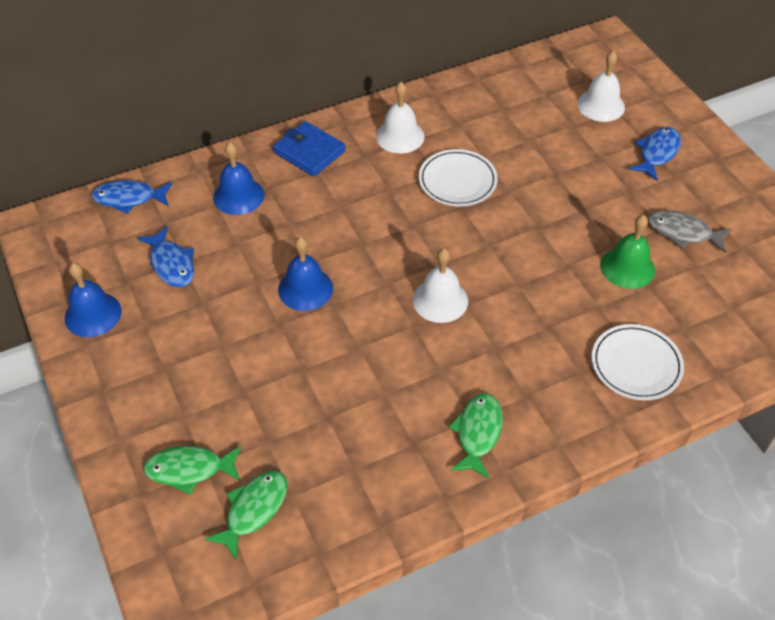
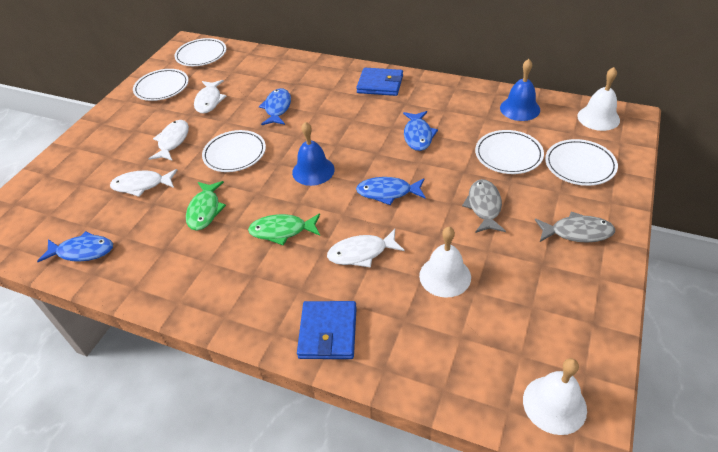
blue bell: 3 -> 2
blue fish: 3 -> 4
blue wallet: 1 -> 2
green bell: 1 -> 0
green fish: 3 -> 2
grey fish: 1 -> 2
white fish: 0 -> 4
white plate: 2 -> 5

